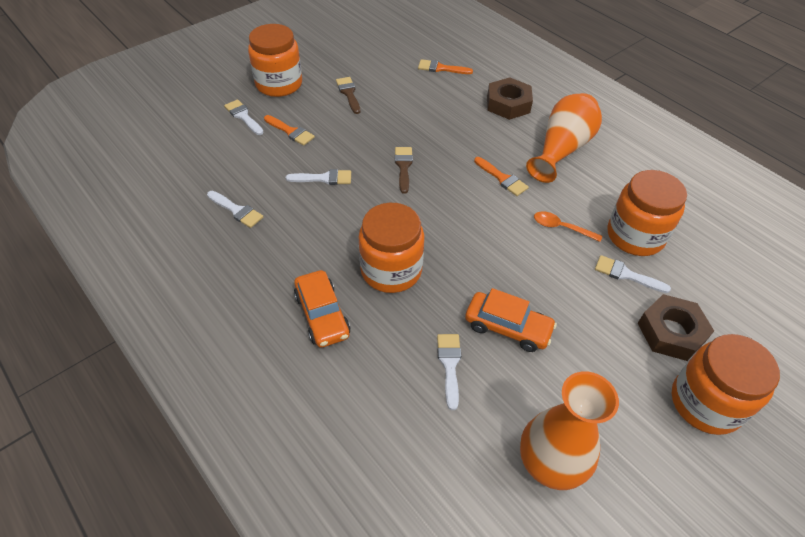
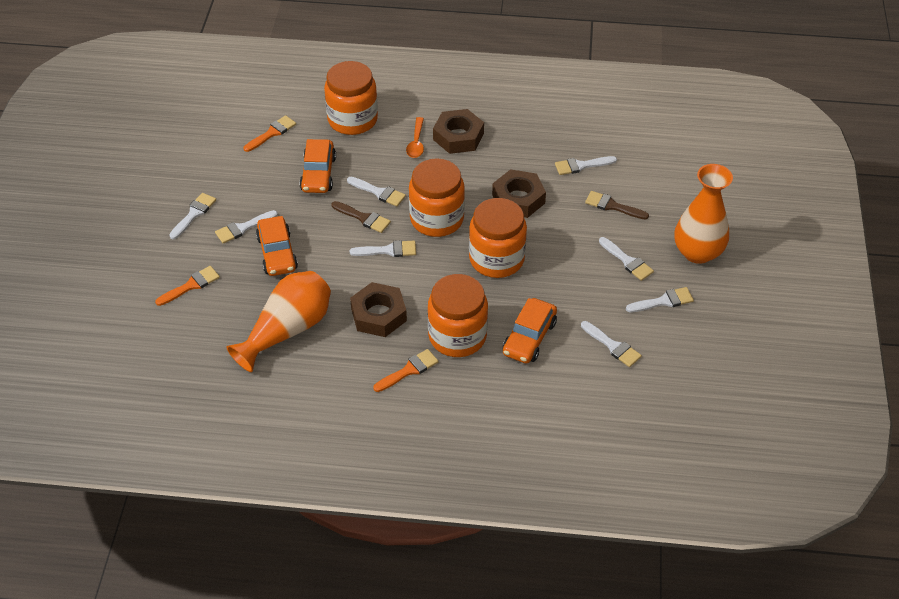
brown nut: 2 -> 3
orange car: 2 -> 3
white brush: 5 -> 8

